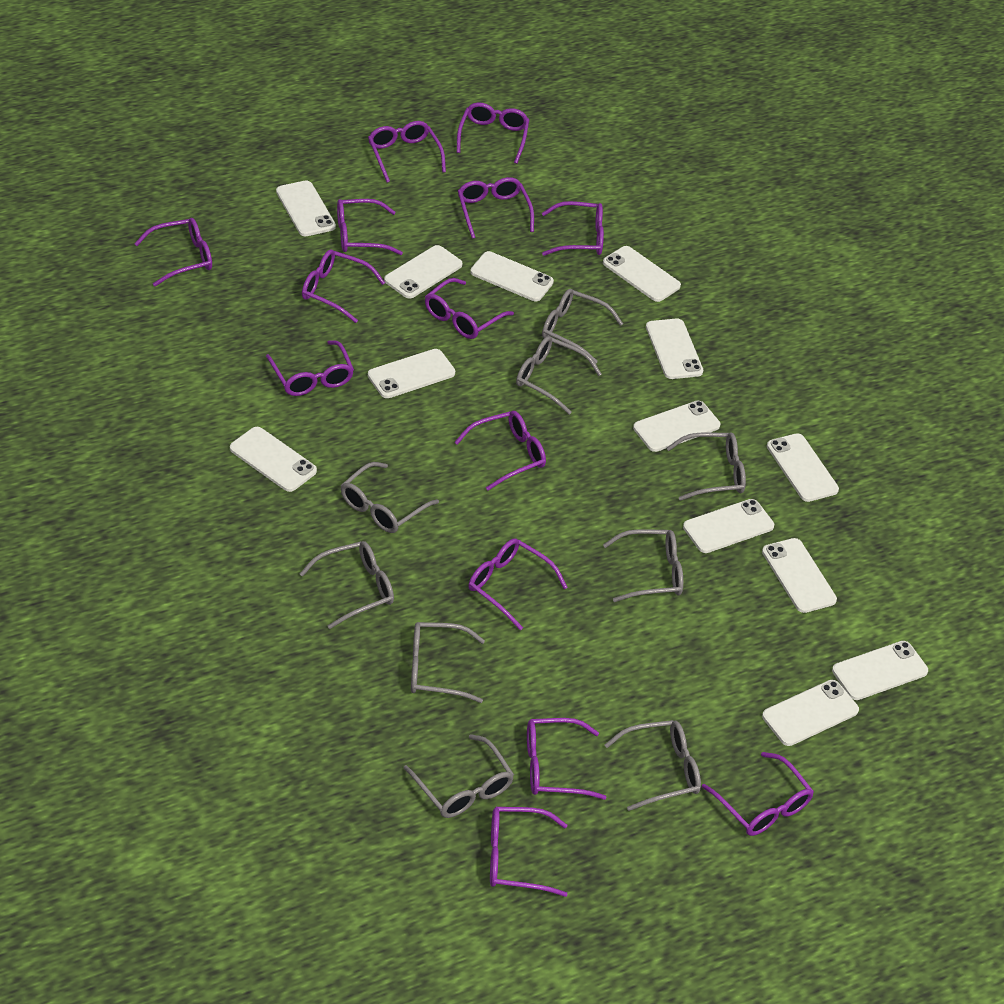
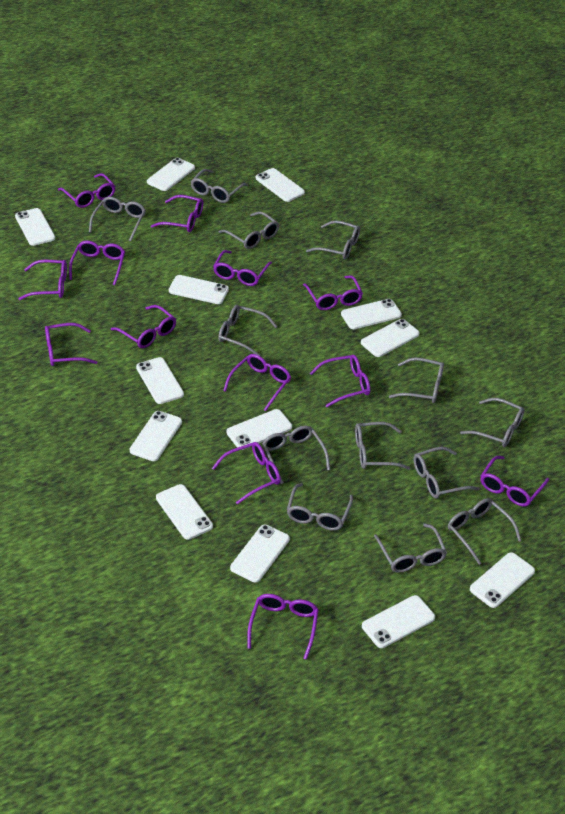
grey glasses: 9 -> 13
purple glasses: 14 -> 13

